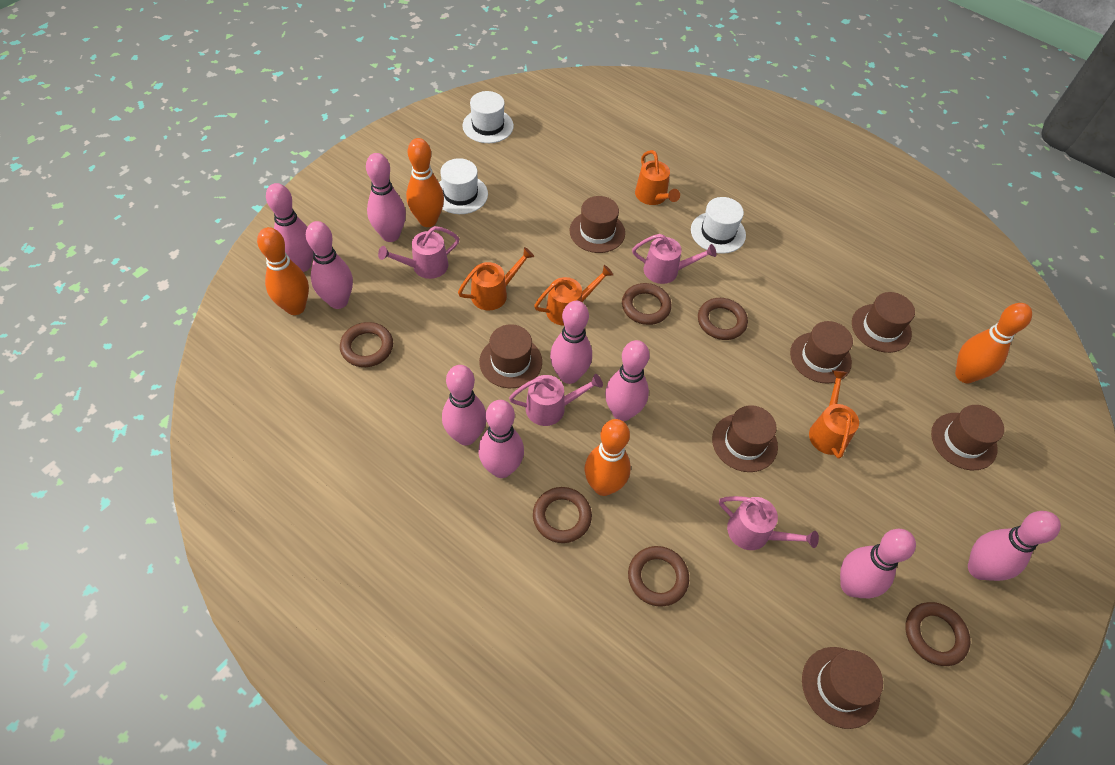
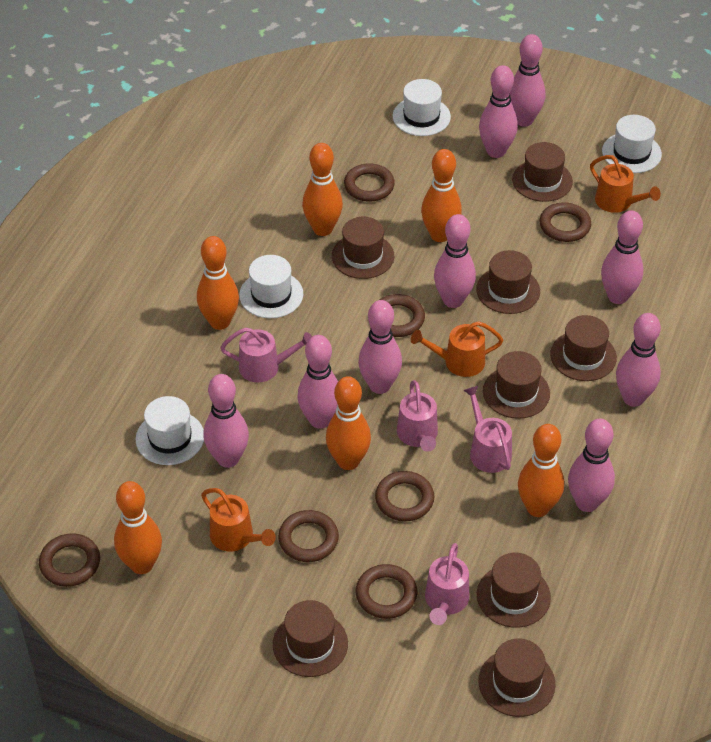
brown hat: 7 -> 8
brown ring: 6 -> 7
orange bowling pin: 4 -> 6
orange watering can: 4 -> 3
white hat: 3 -> 4

